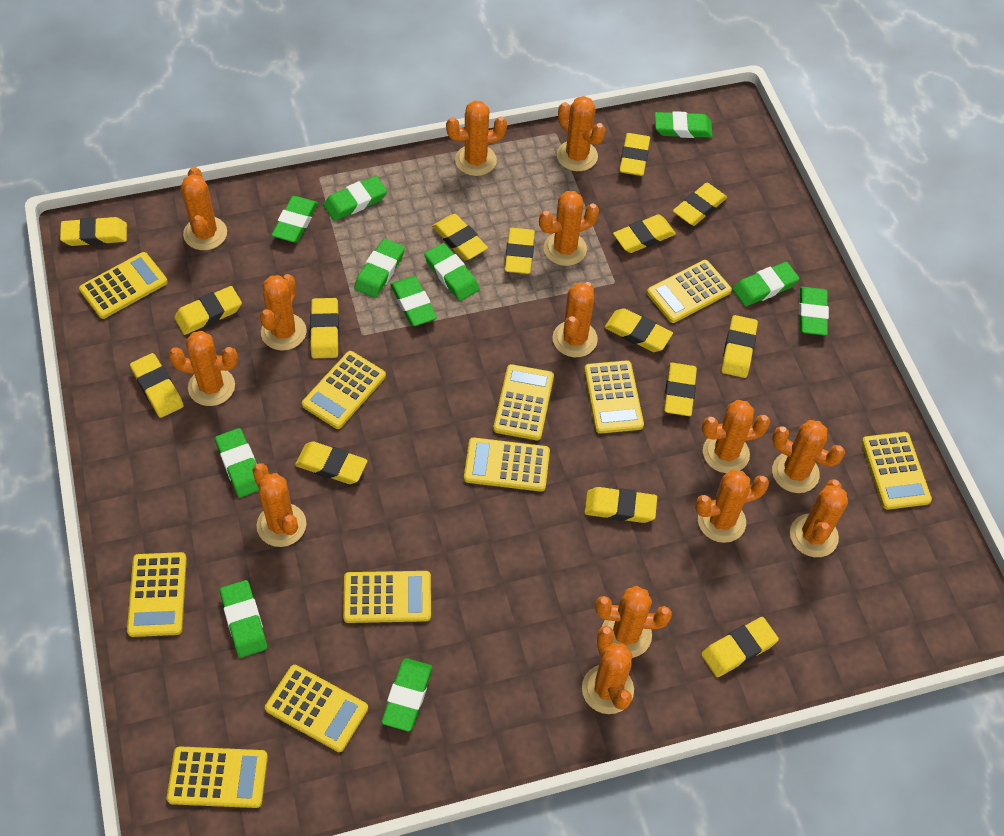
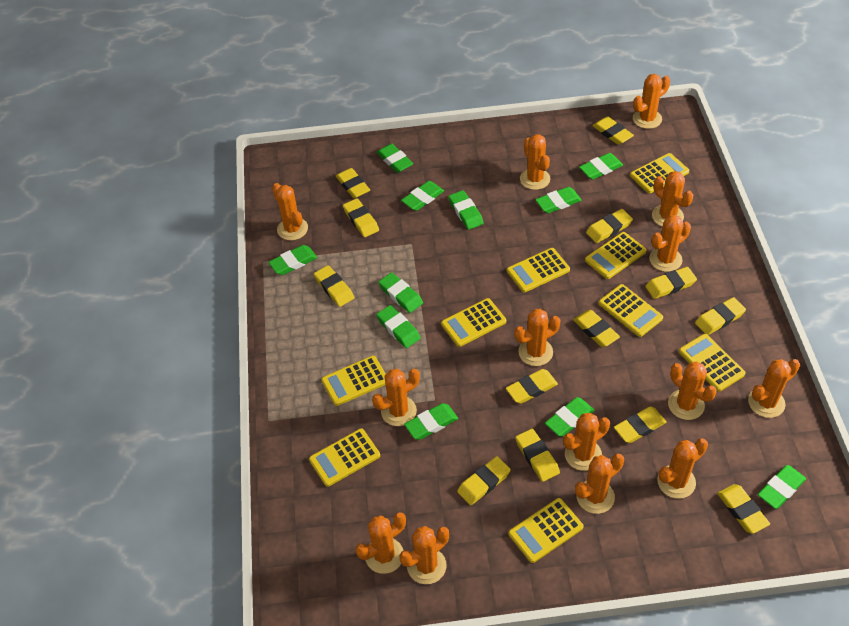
yellow calculator: 11 -> 9
yellow eraser: 15 -> 13

